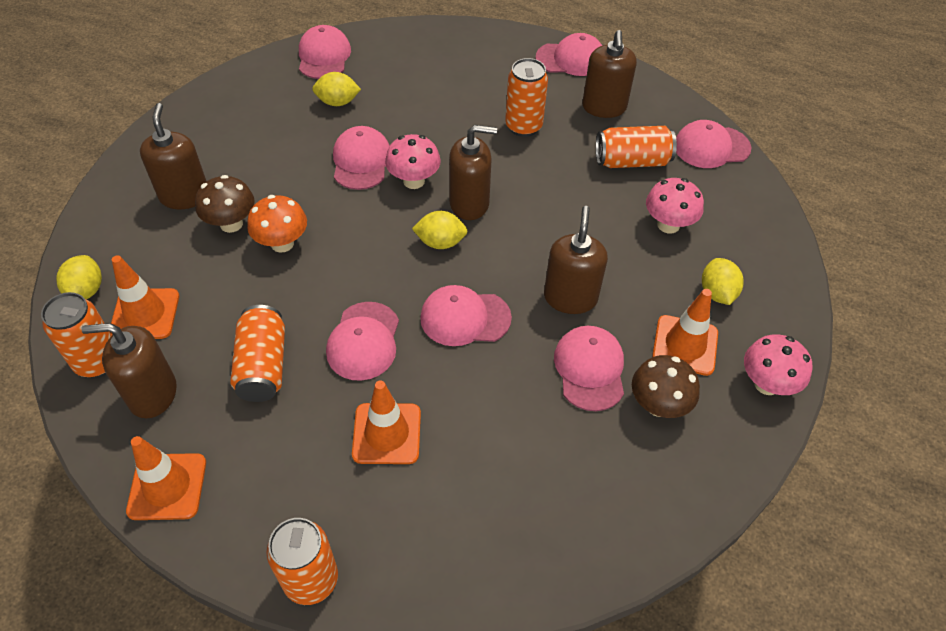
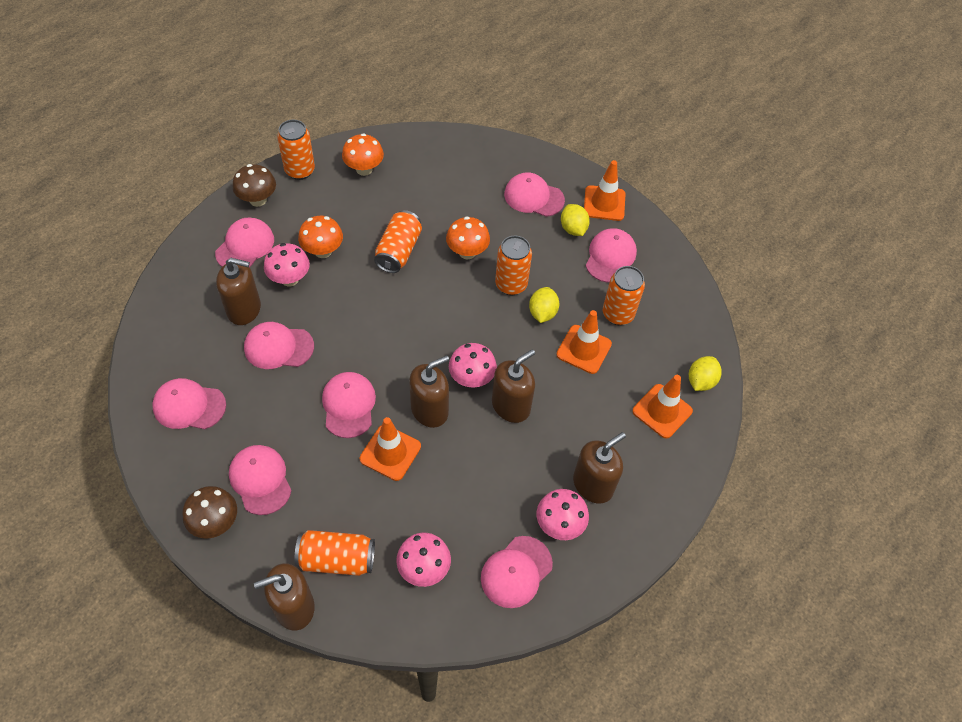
orange mushroom: 1 -> 3
pink cap: 7 -> 8
pink mushroom: 3 -> 4
yellow lemon: 4 -> 3

